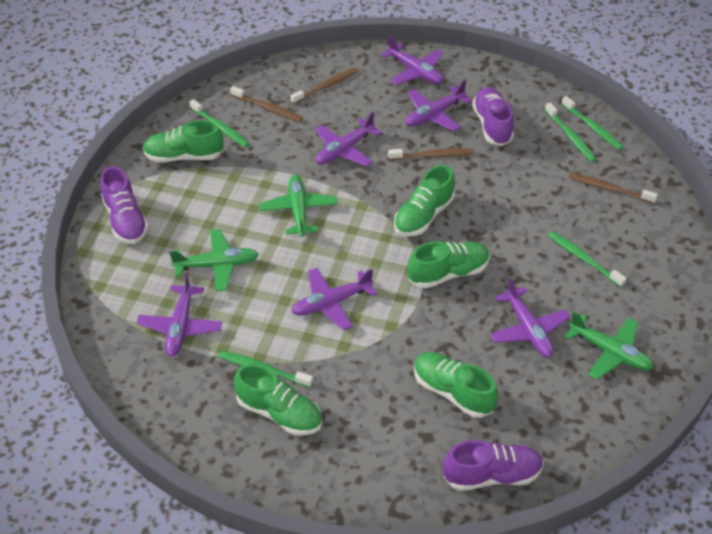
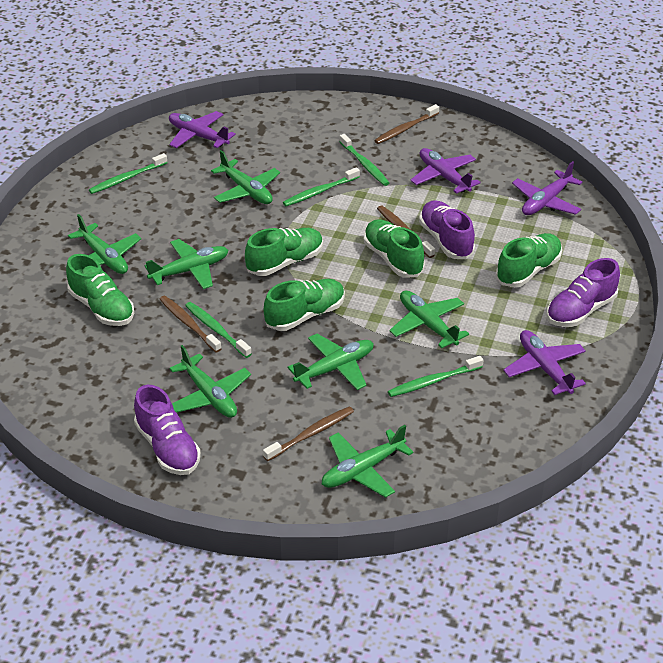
green plane: 3 -> 7
purple plane: 6 -> 4

